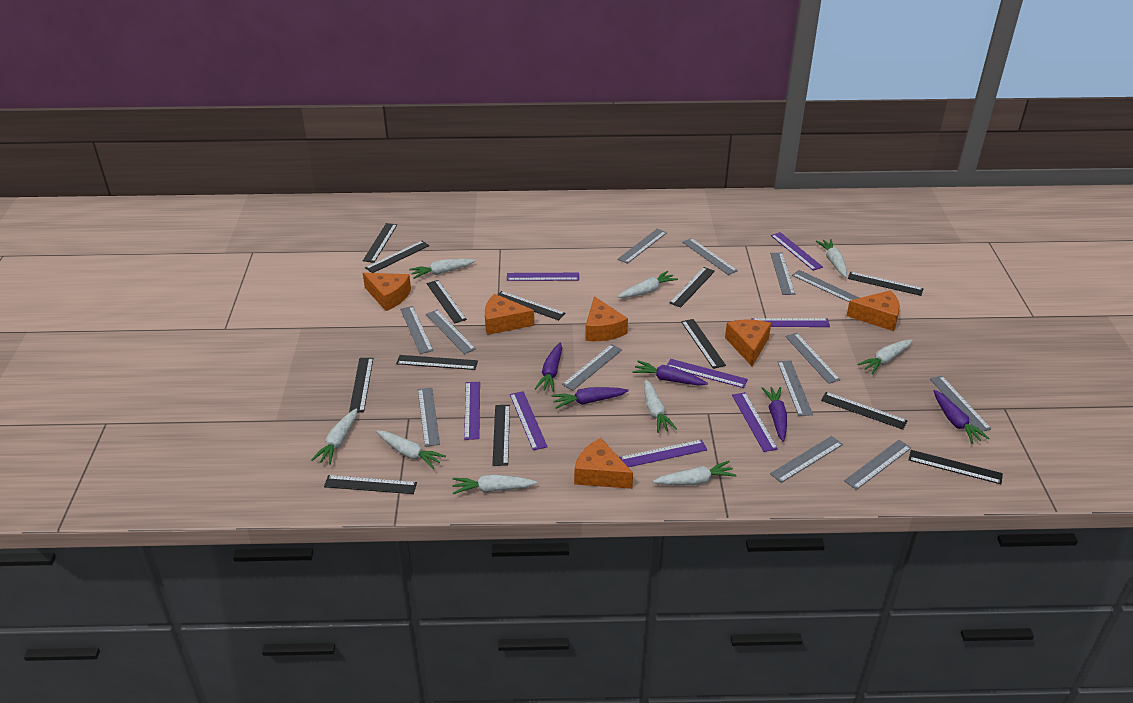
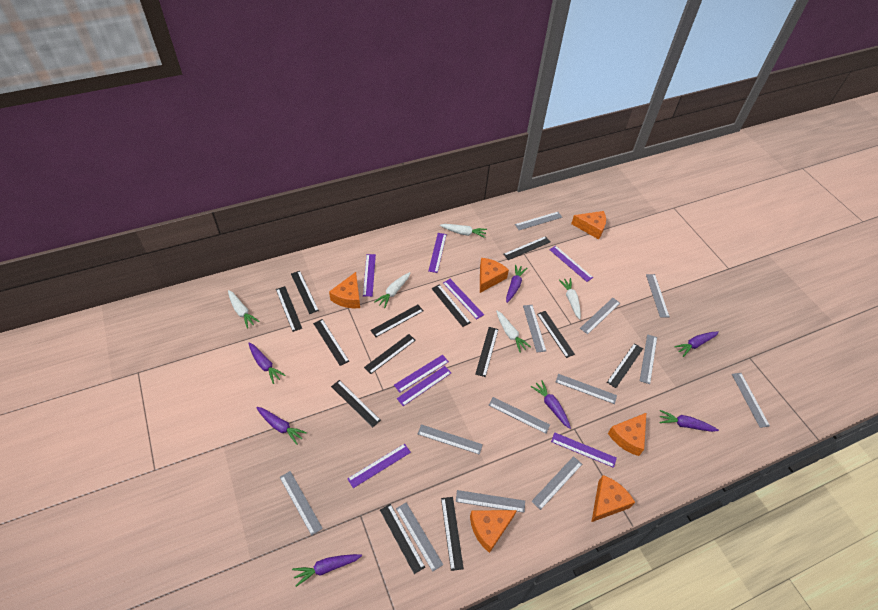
purple carrot: 5 -> 7
white carrot: 9 -> 5

